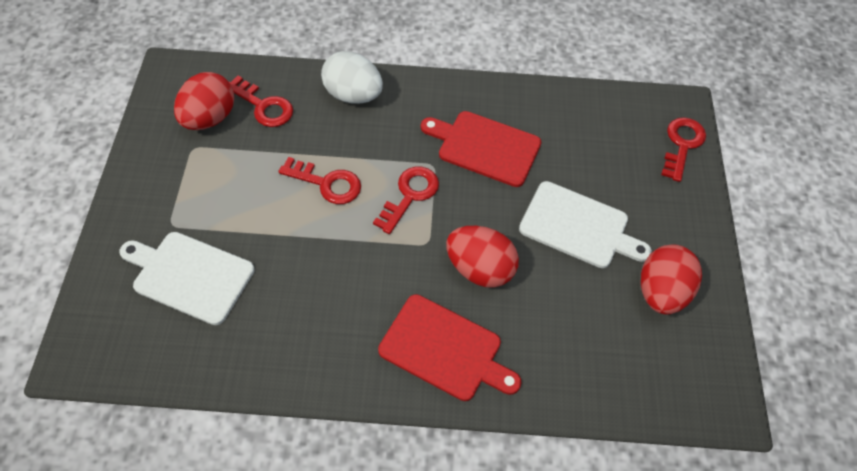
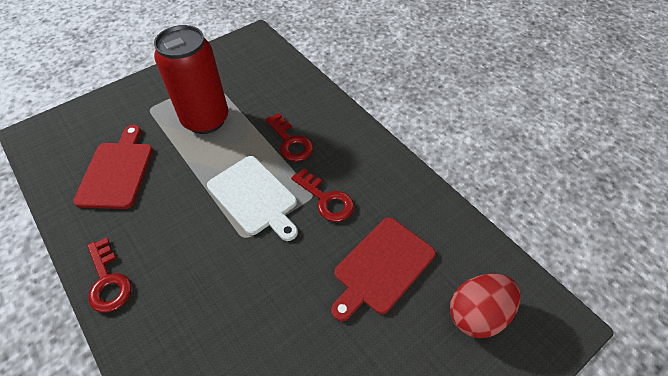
red can: 0 -> 1
red egg: 3 -> 1
red key: 4 -> 3
white cutting board: 2 -> 1
white egg: 1 -> 0

